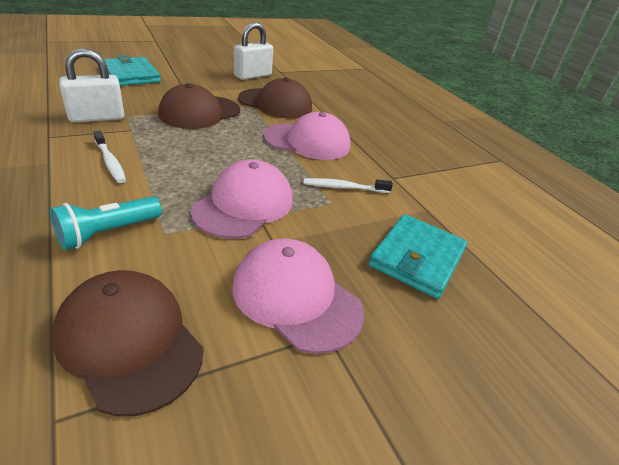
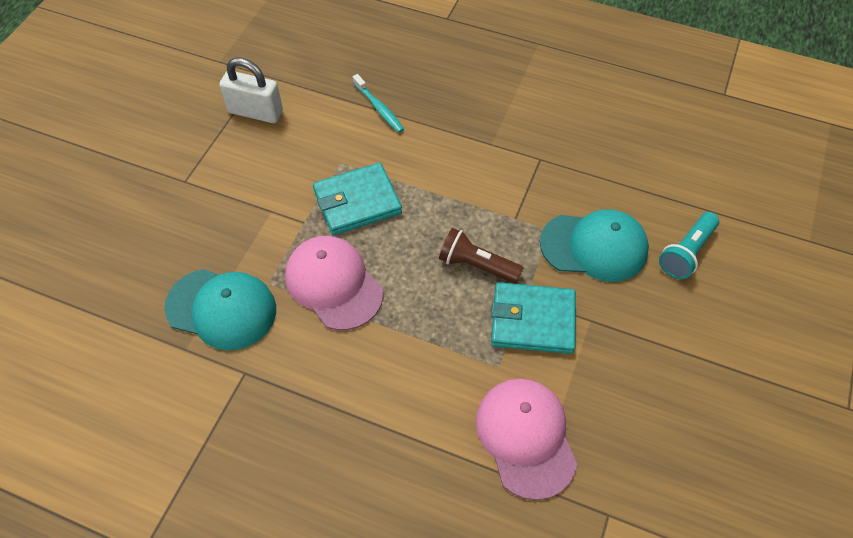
brown cap: 3 -> 0
brown flashlight: 0 -> 1
pink cap: 3 -> 2
turquoise cap: 0 -> 2
turquoise toothbrush: 0 -> 1
white padlock: 2 -> 1
white toothbrush: 2 -> 0

